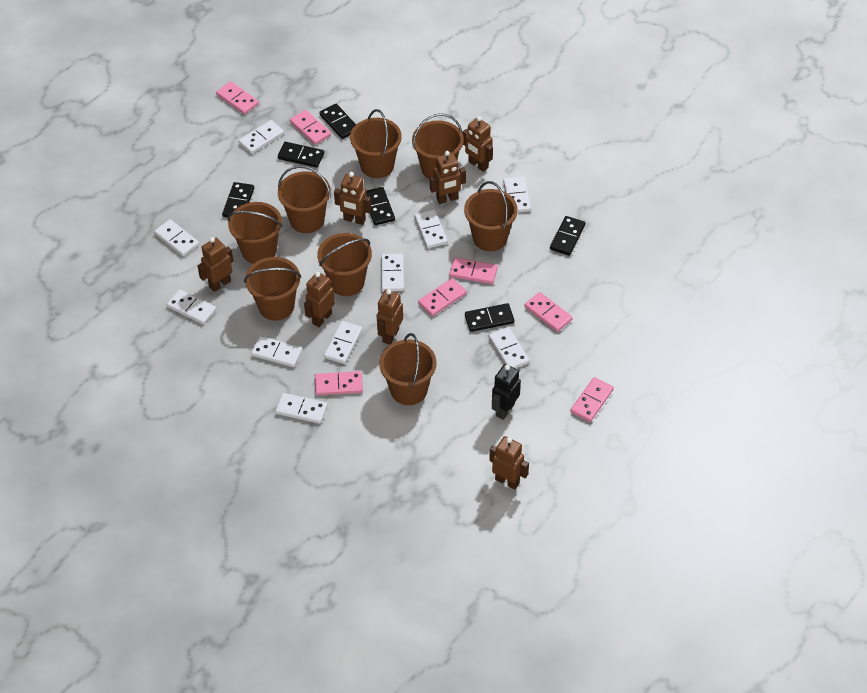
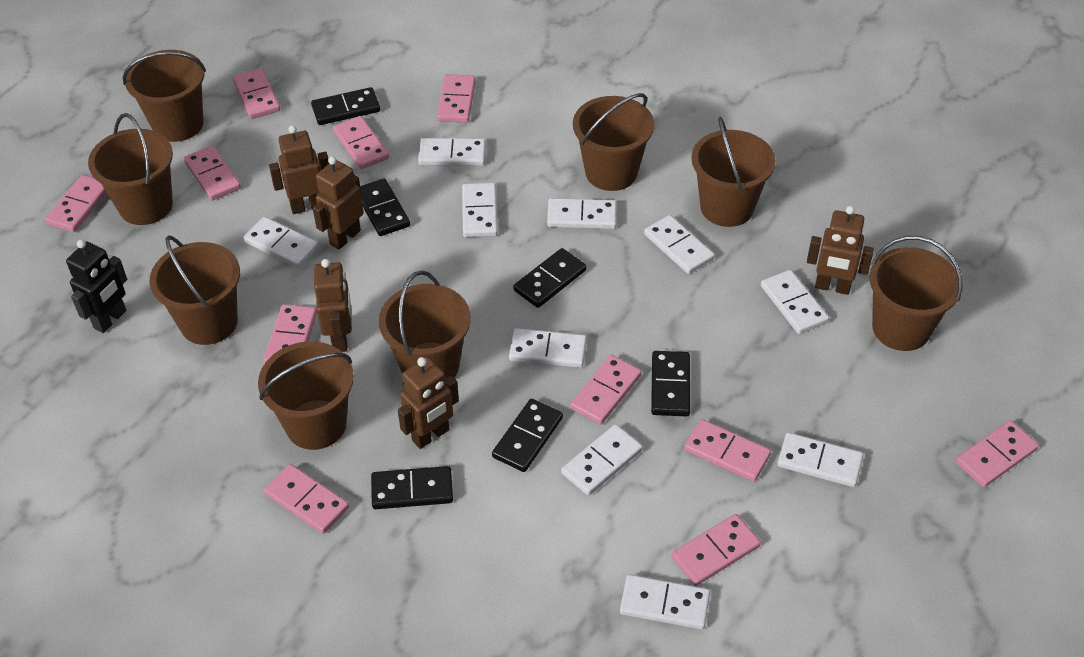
brown robot: 7 -> 5
pink domino: 7 -> 11

